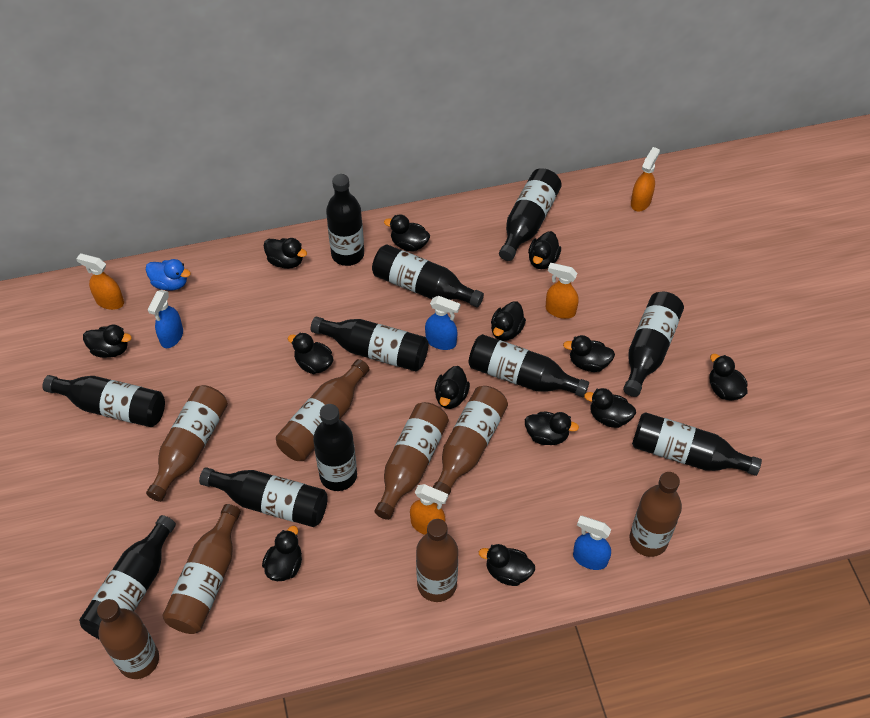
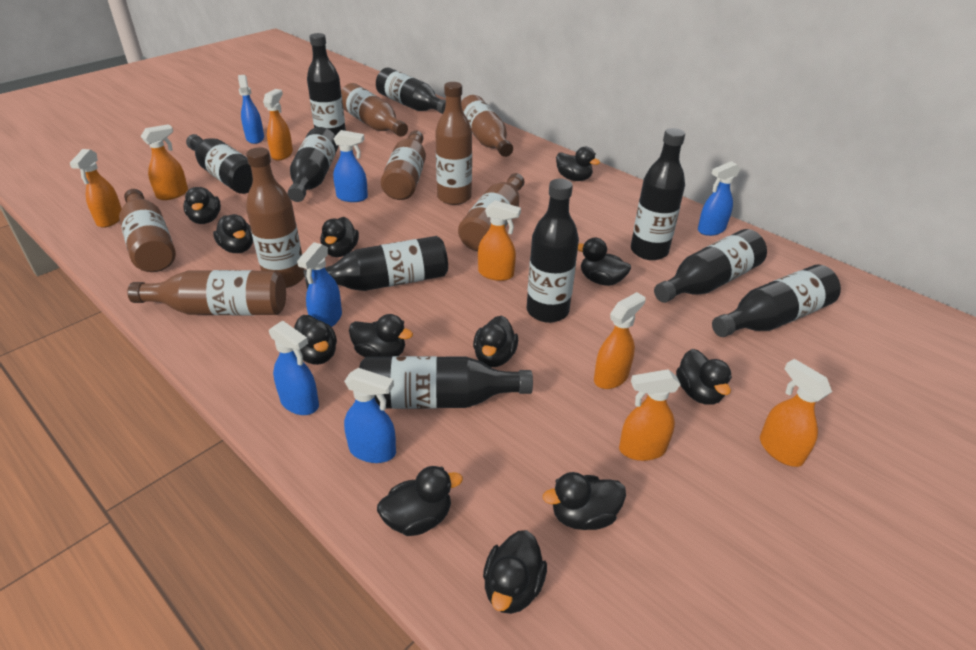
black bottle: 11 -> 10
black duck: 13 -> 12
blue duck: 1 -> 0
blue spray bottle: 3 -> 6
orange spray bottle: 4 -> 7

